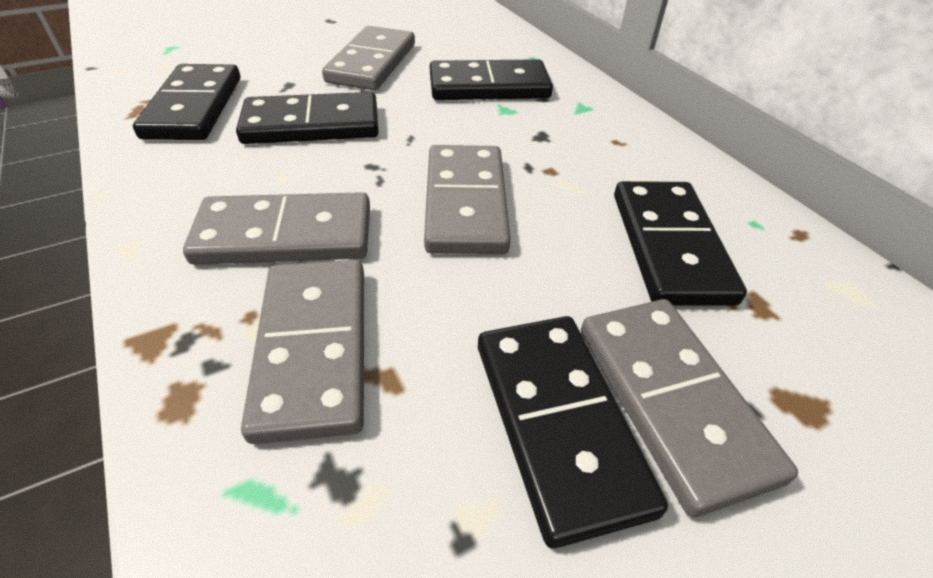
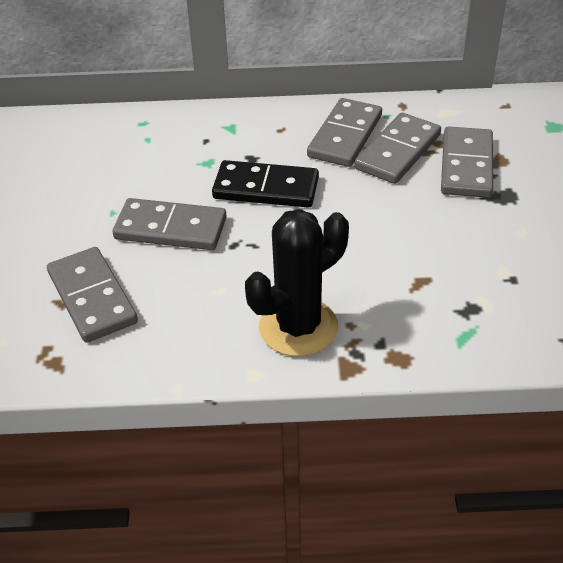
black cactus: 0 -> 1
black domino: 5 -> 1

